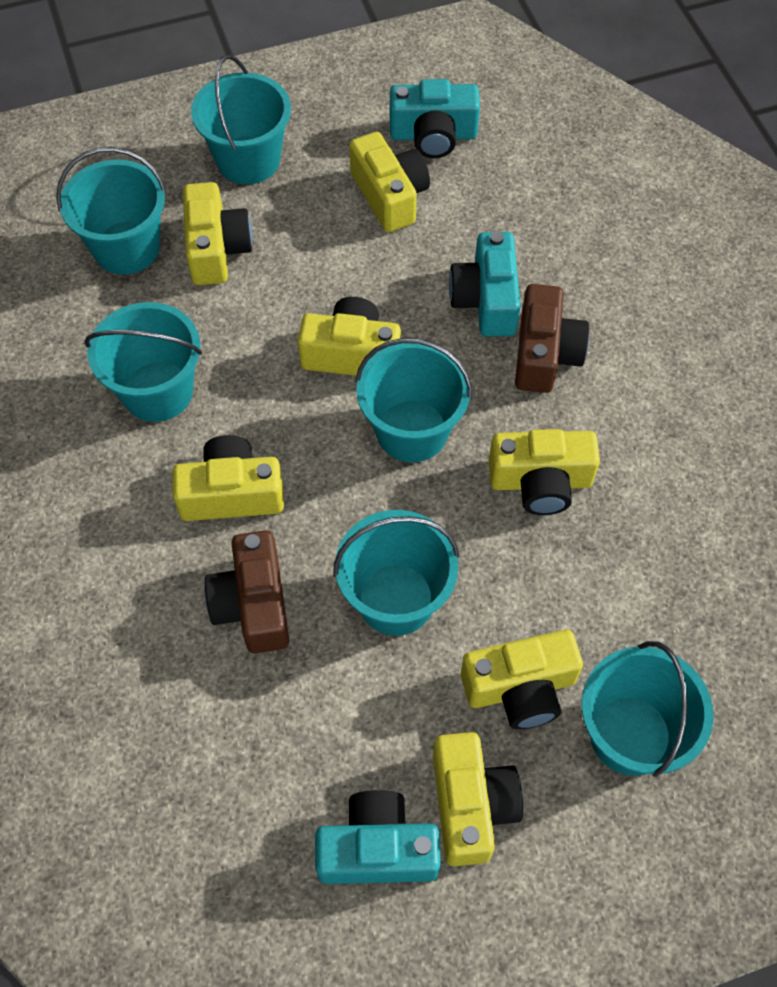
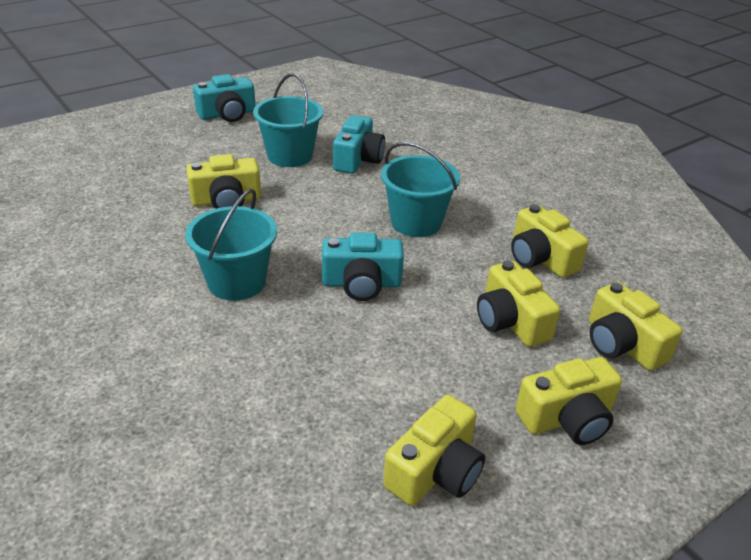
brown camera: 2 -> 0
turquoise bucket: 6 -> 3
yellow camera: 7 -> 6

